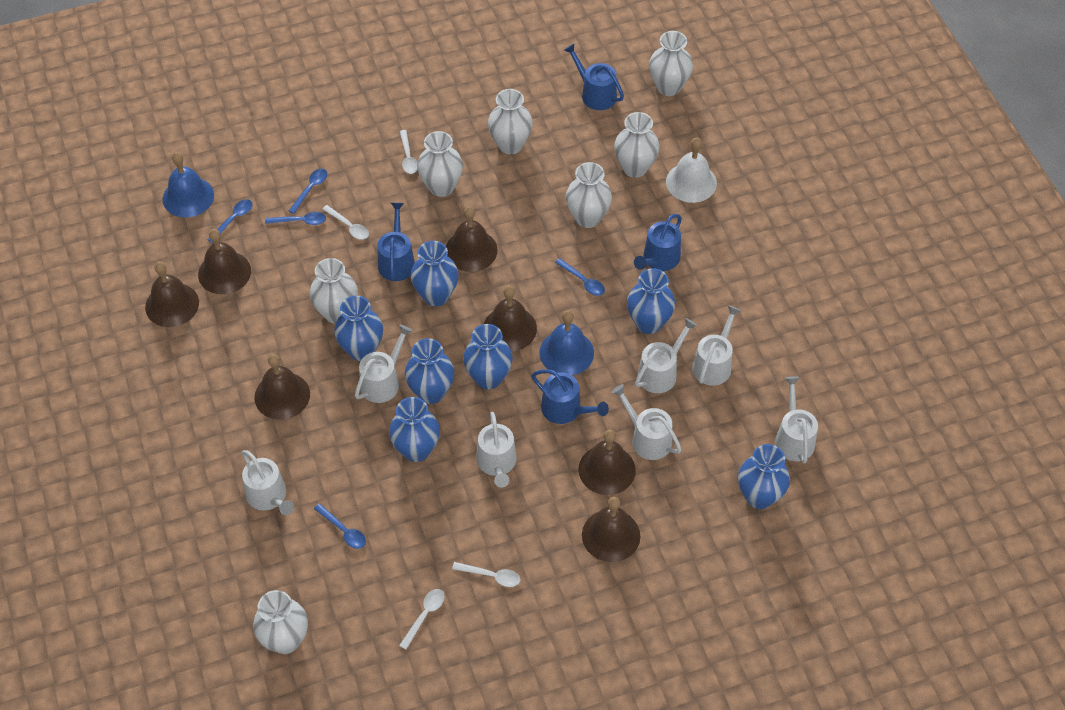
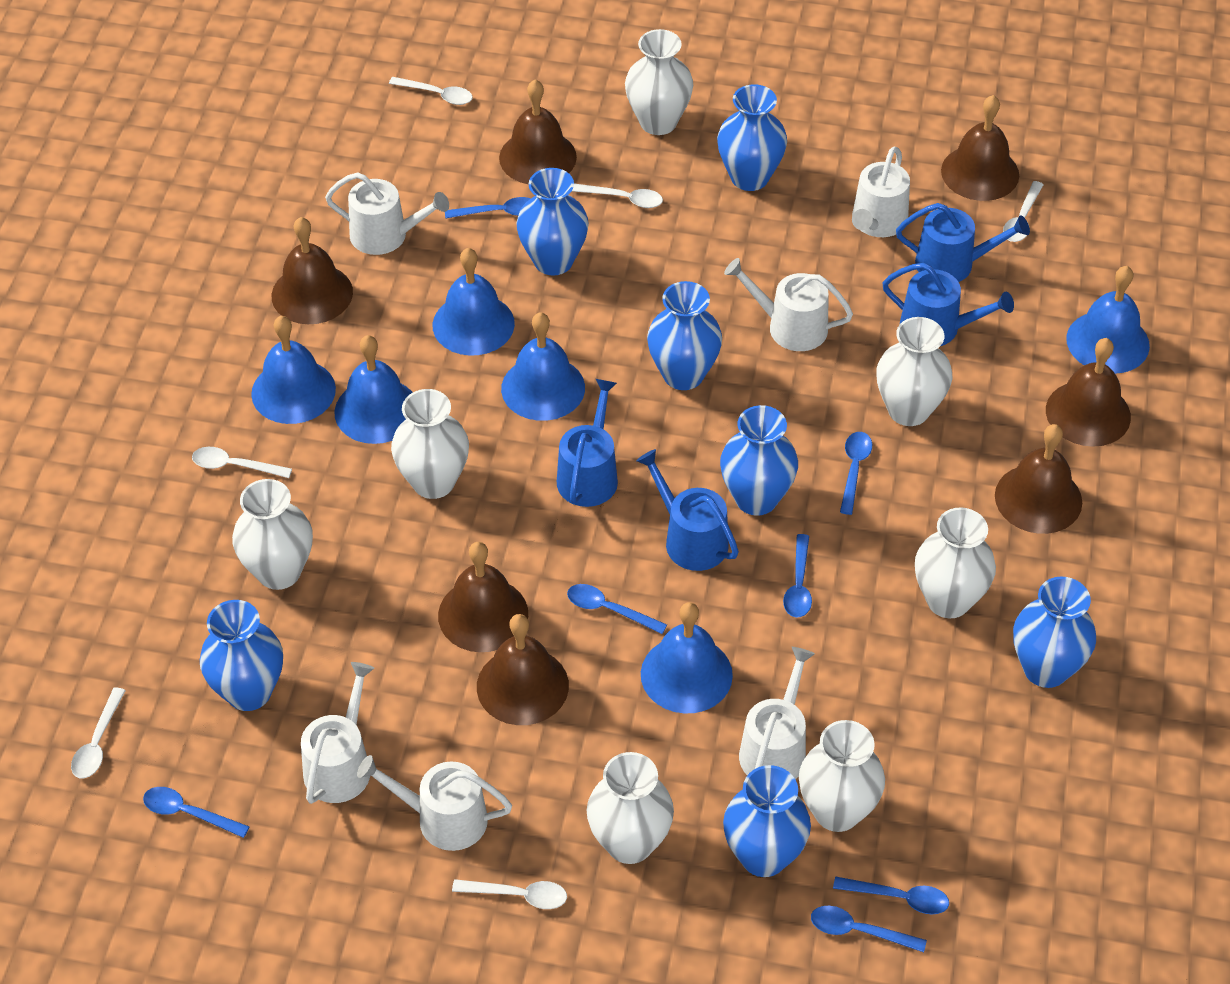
blue bell: 2 -> 6
blue spoon: 5 -> 7
white bell: 1 -> 0
white spoon: 4 -> 6
white watering can: 7 -> 6

